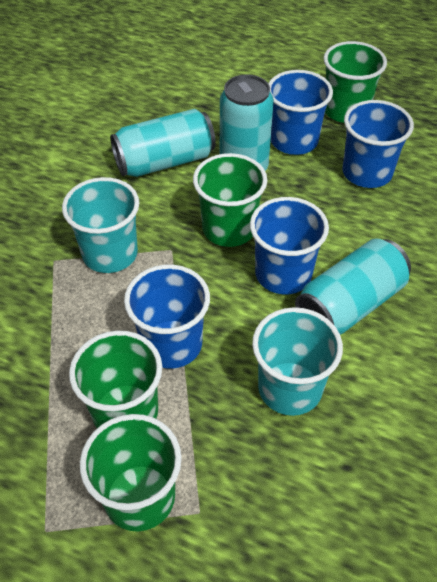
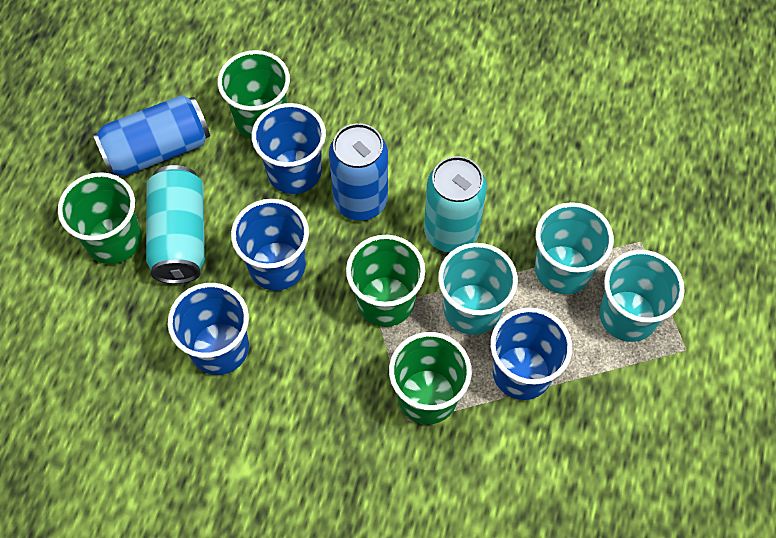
blue can: 0 -> 2
turquoise can: 3 -> 2
turquoise cup: 2 -> 3

